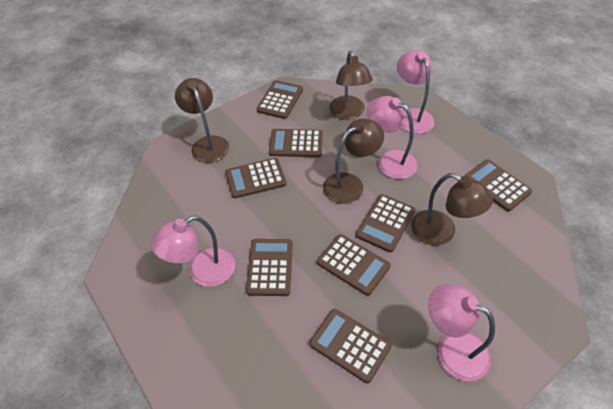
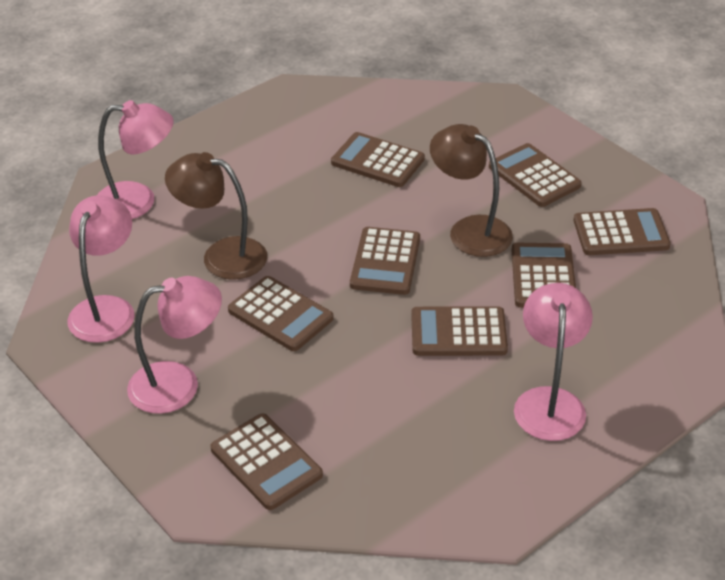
brown lamp: 4 -> 2

